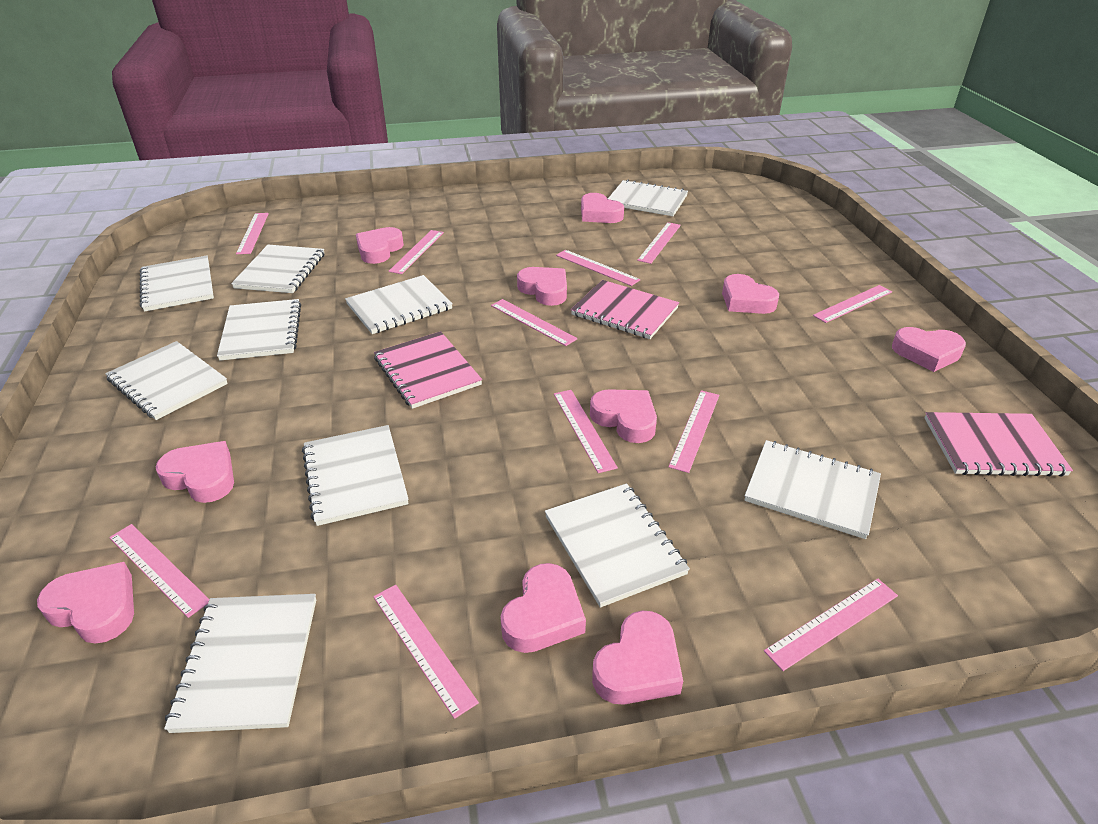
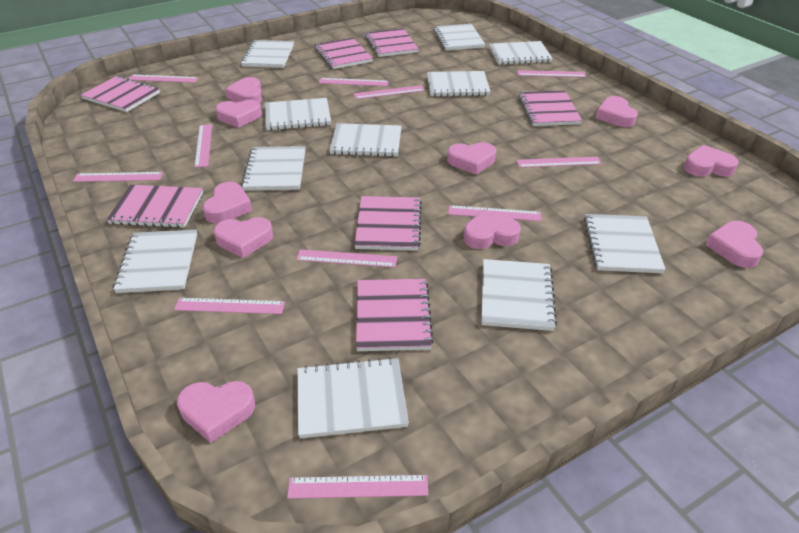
pink notebook: 3 -> 7
white notebook: 10 -> 11

